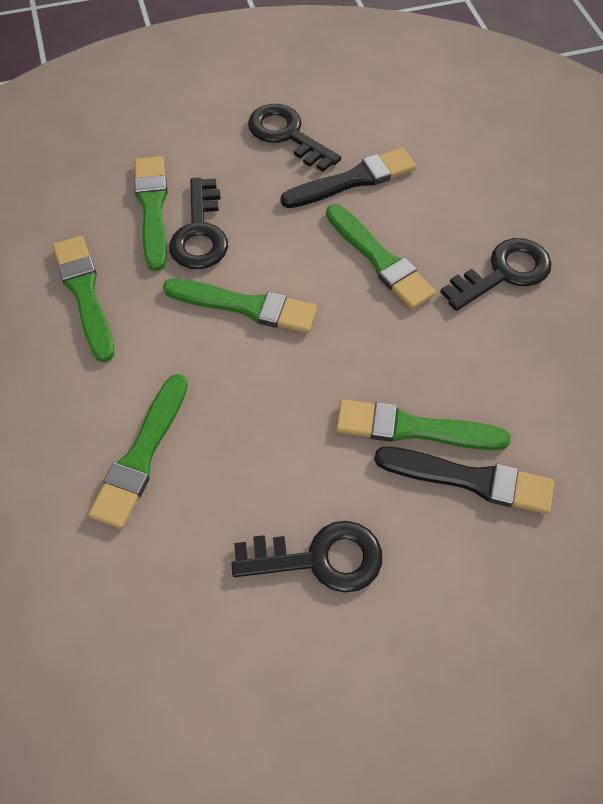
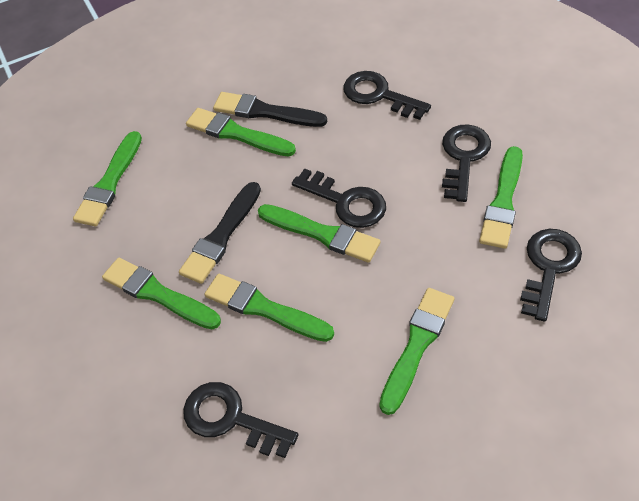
black key: 4 -> 5
green brush: 6 -> 7

